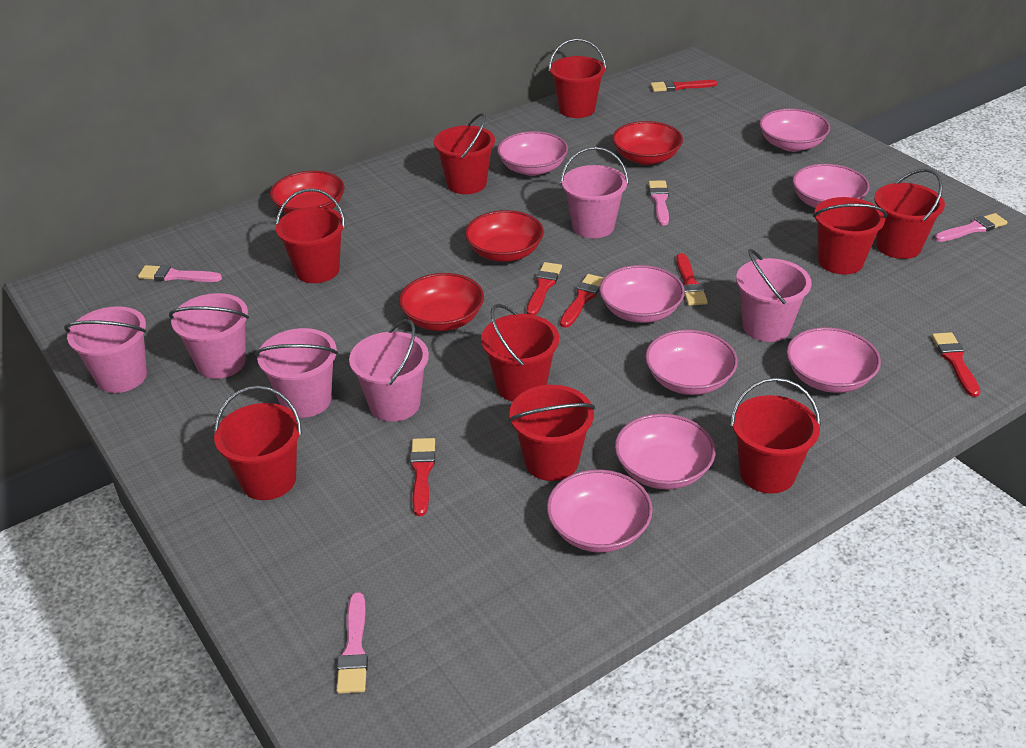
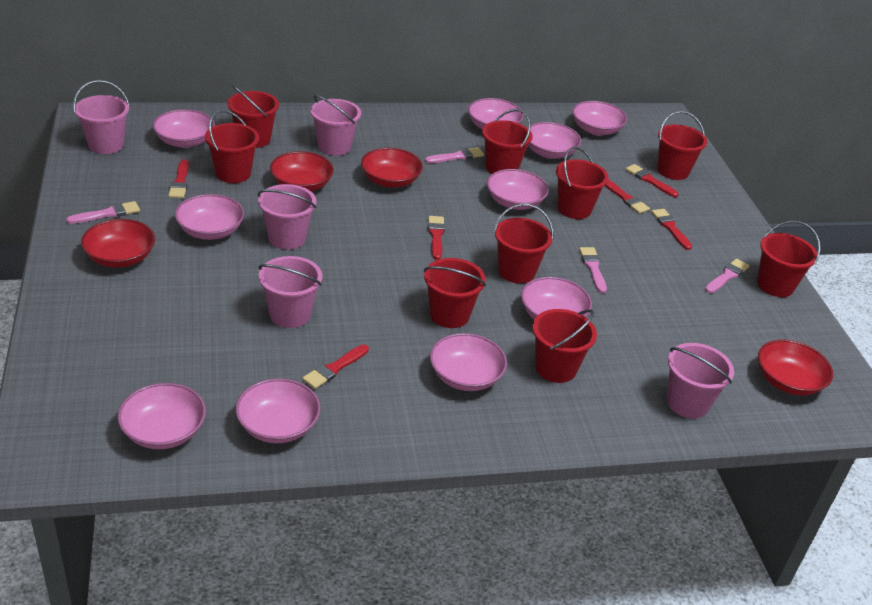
pink bowl: 8 -> 10
pink bucket: 6 -> 5

